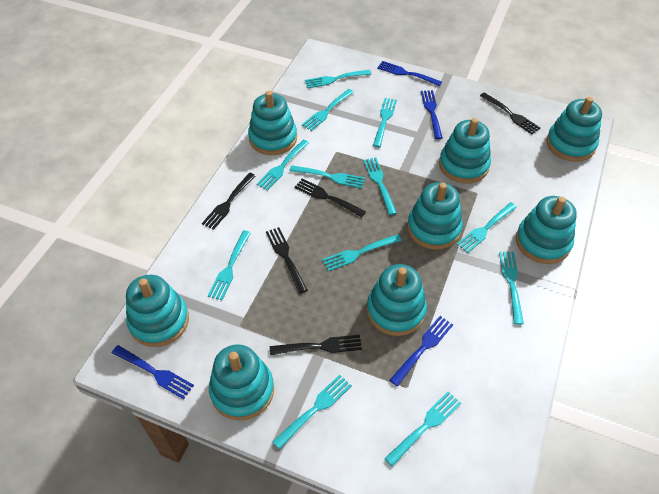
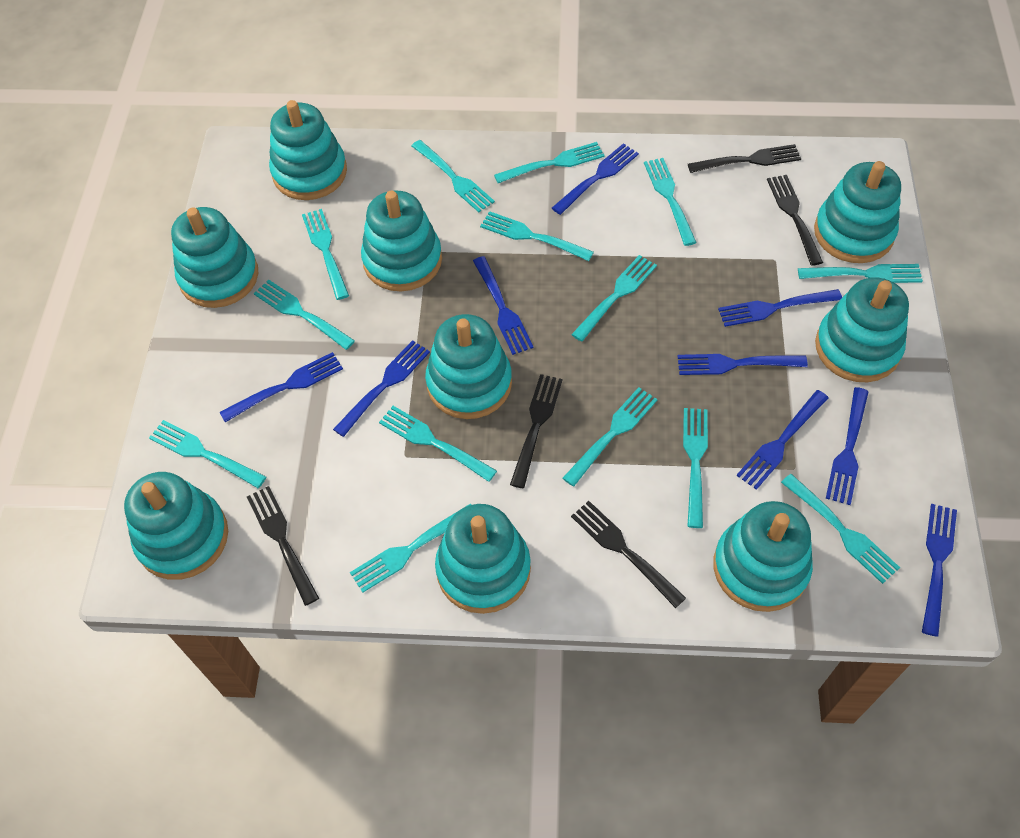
blue fork: 4 -> 9
turquoise fork: 12 -> 14
turquoise stacking toy: 8 -> 9

